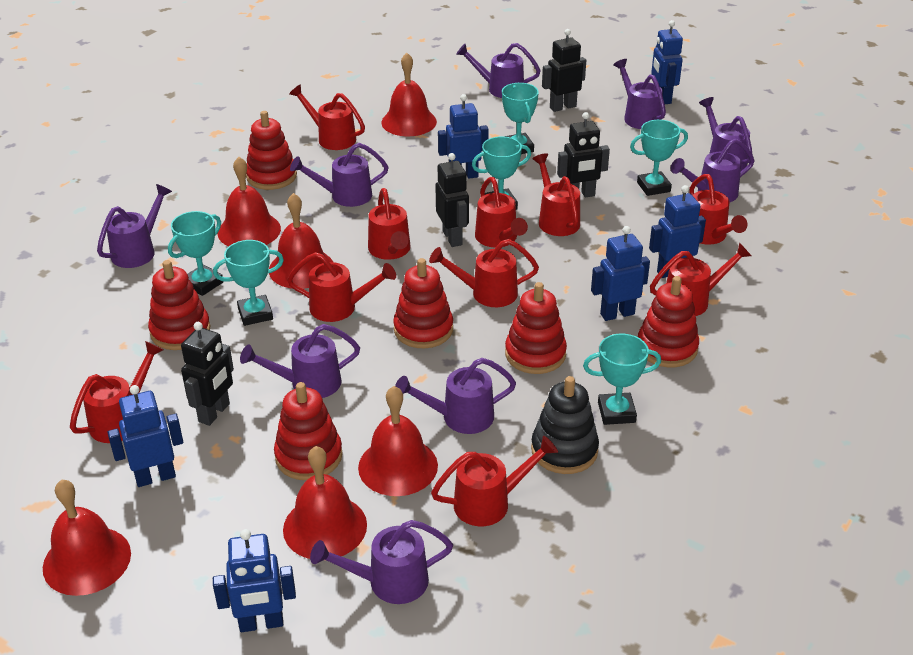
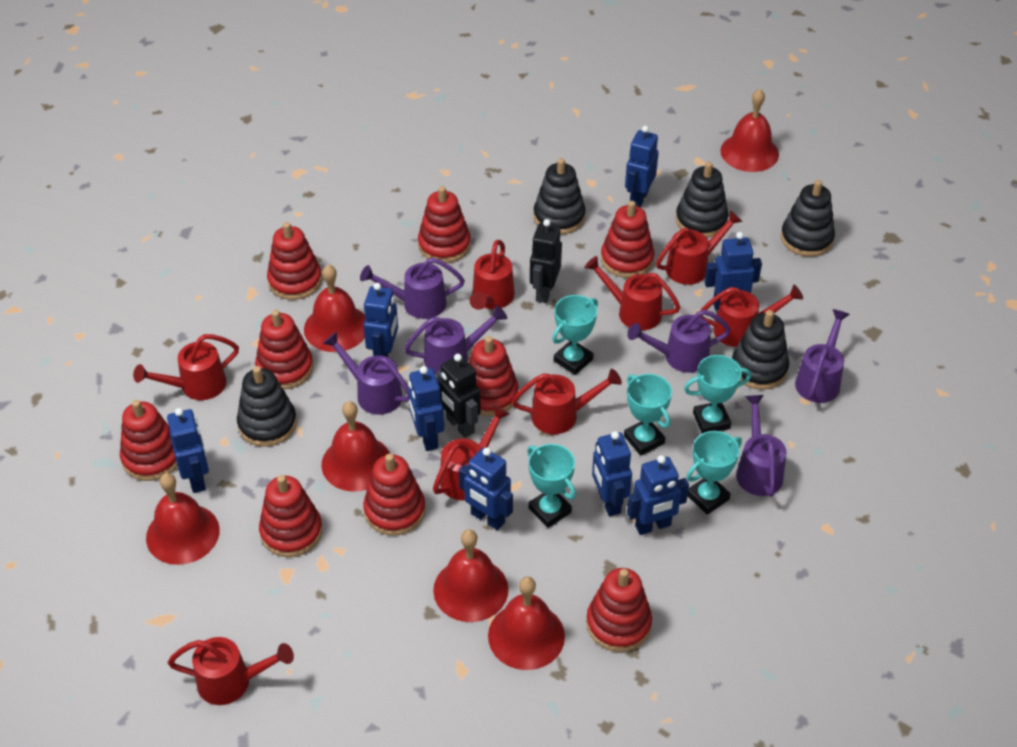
black robot: 4 -> 2
black stacking toy: 1 -> 5
blue robot: 6 -> 8
purple watering can: 9 -> 6
red stacking toy: 6 -> 9
red watering can: 10 -> 8
turquoise trophy: 6 -> 5

